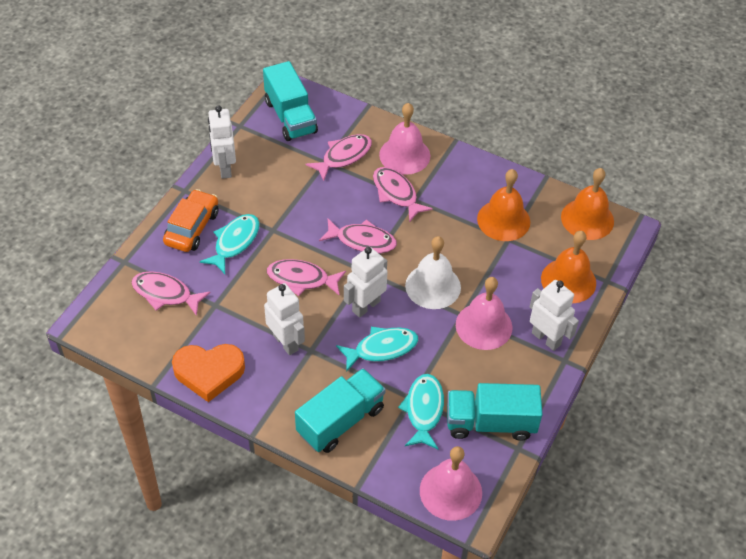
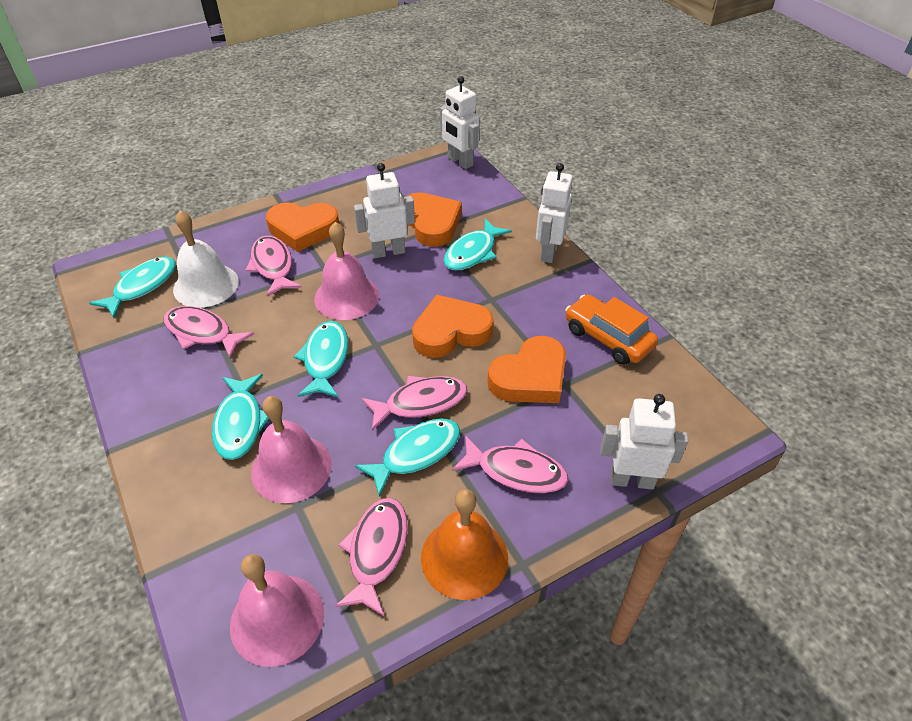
orange bell: 3 -> 1
orange heart: 1 -> 4
turquoise fish: 3 -> 5
turquoise truck: 3 -> 0

